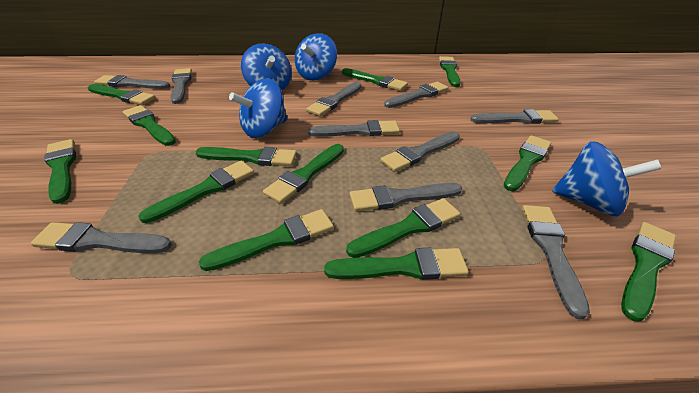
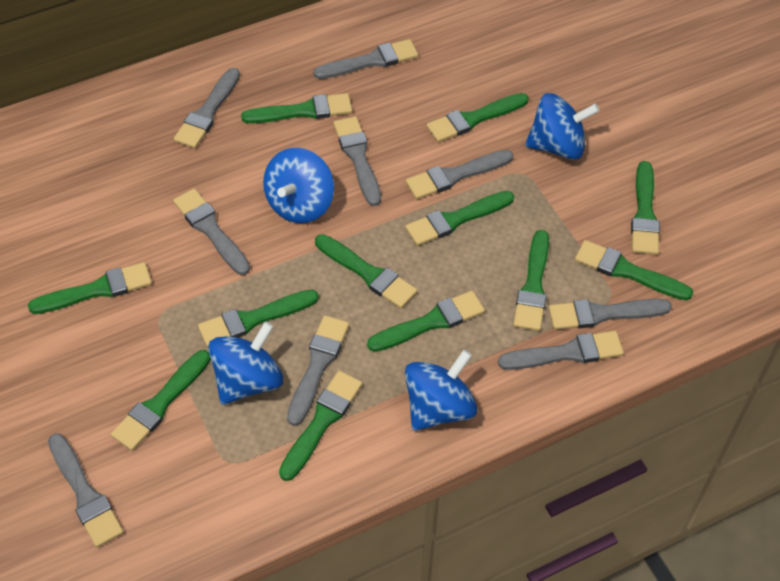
green brush: 13 -> 12
grey brush: 10 -> 9

